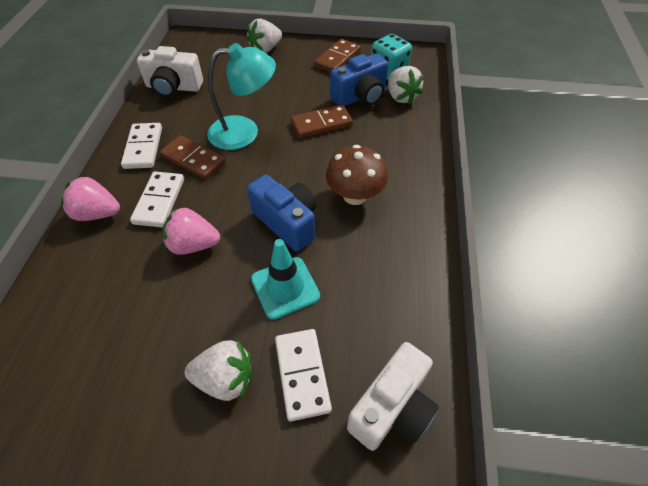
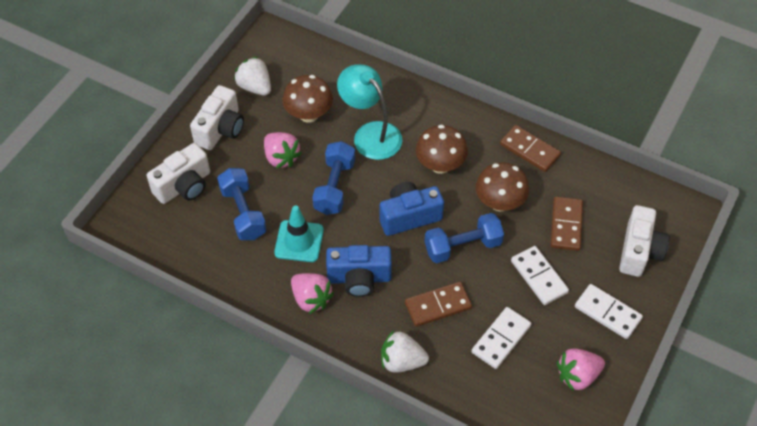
blue dumbbell: 0 -> 3
brown mushroom: 1 -> 3
pink strawberry: 2 -> 3
turquoise dice: 1 -> 0
white camera: 2 -> 3
white strawberry: 3 -> 2

